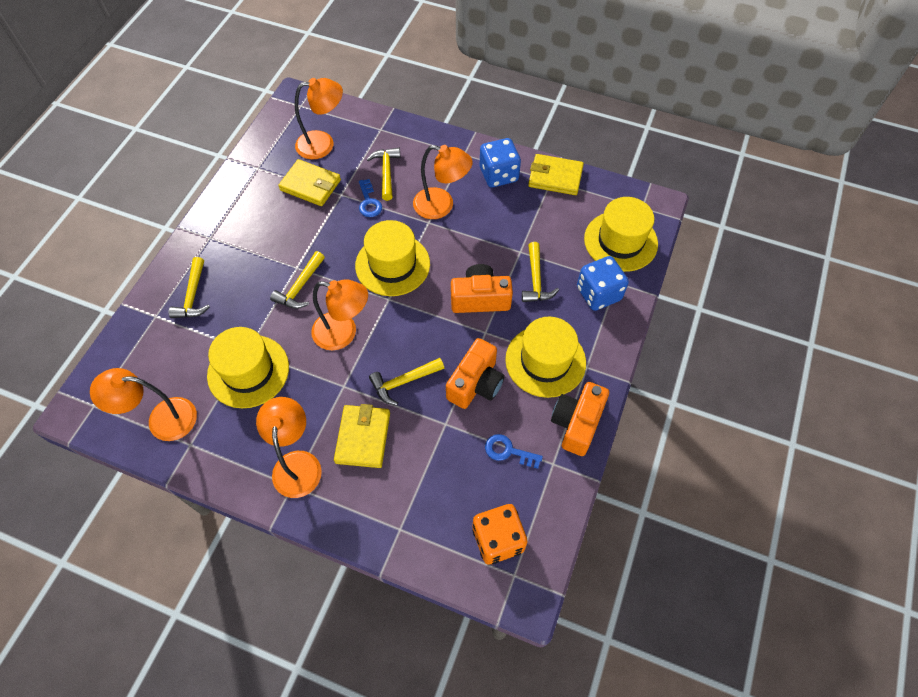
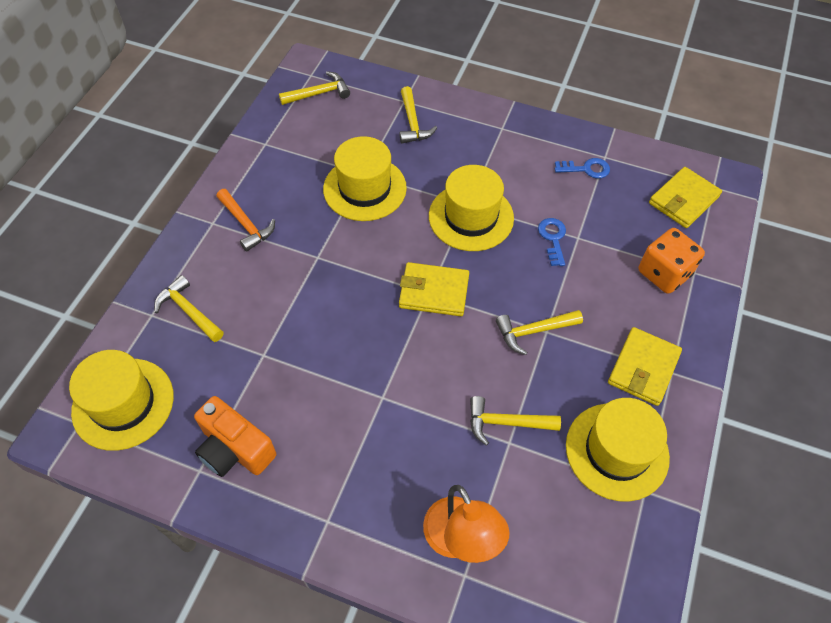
blue dice: 2 -> 0
orange camera: 3 -> 1
orange hammer: 0 -> 1
orange lamp: 5 -> 1

